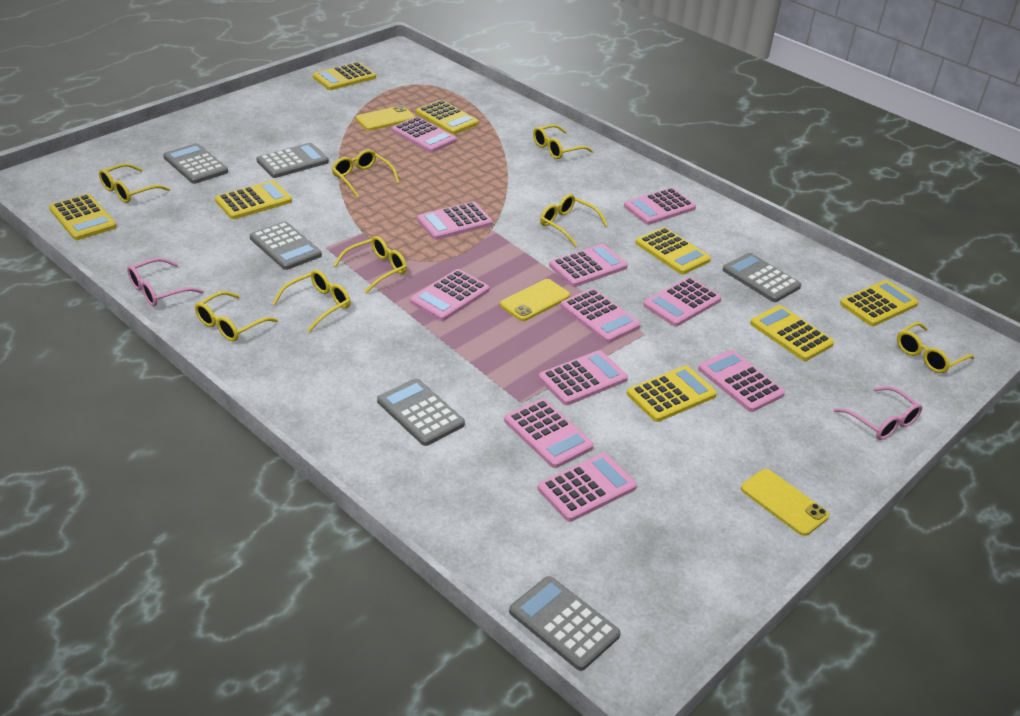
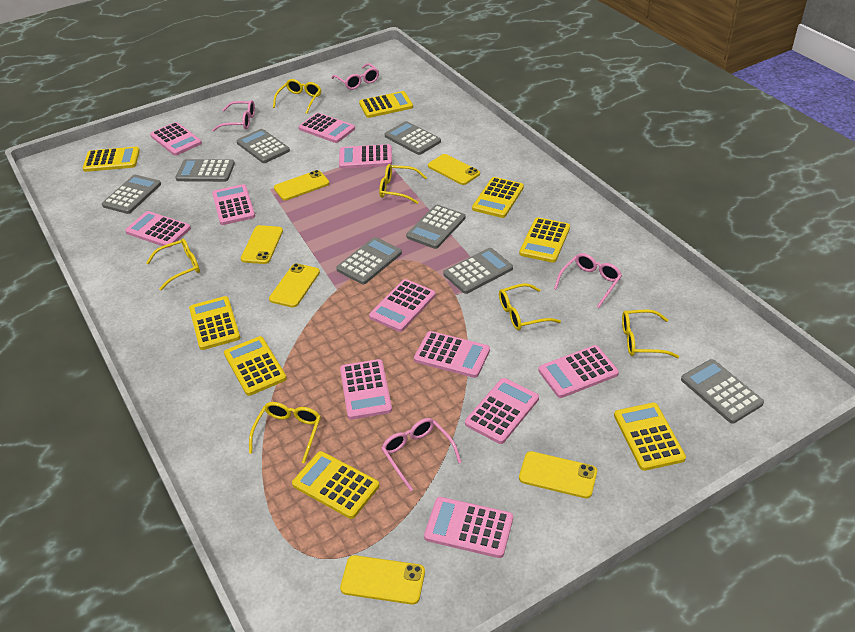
grey calculator: 6 -> 8
pink glasses: 2 -> 4
yellow glasses: 8 -> 6
yellow phone: 3 -> 6

